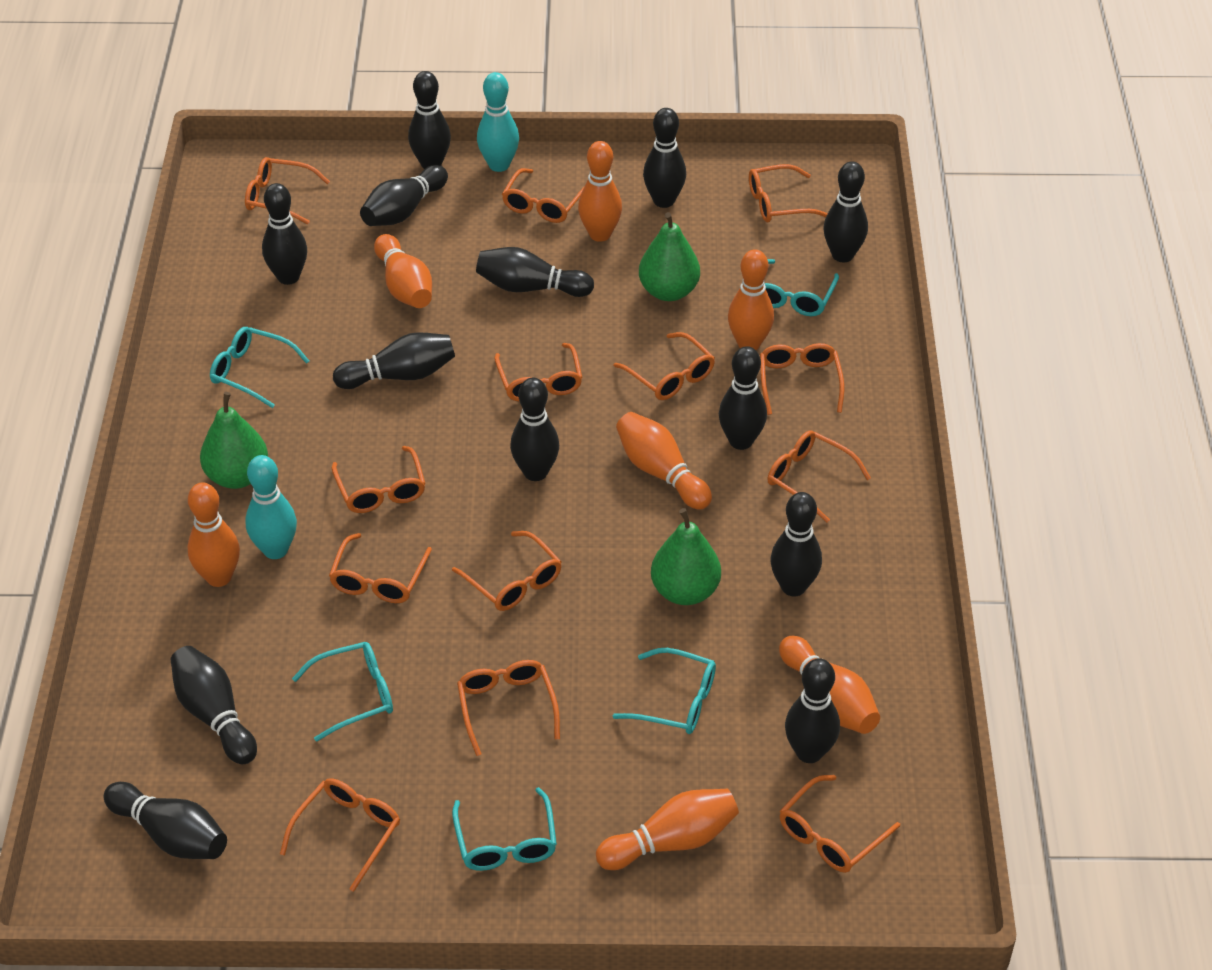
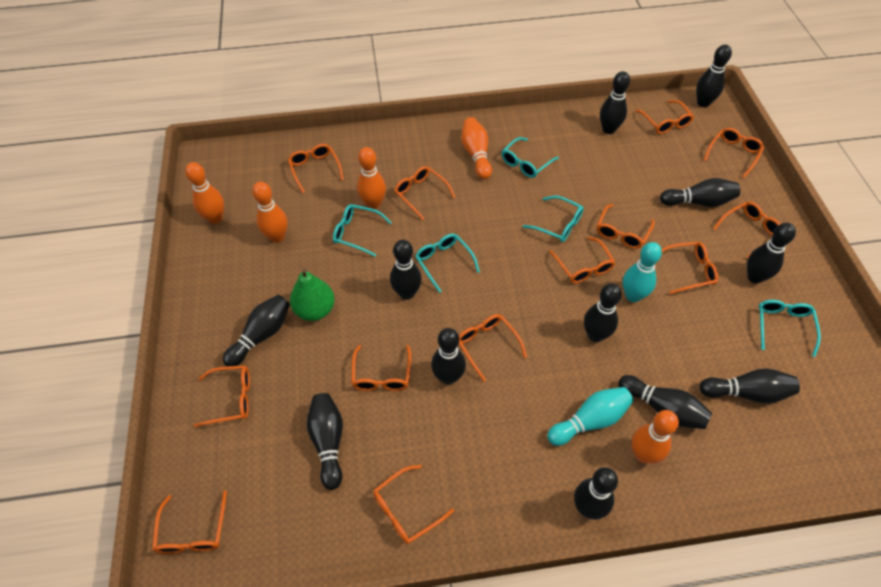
black bowling pin: 13 -> 12
green pear: 3 -> 1
orange bowling pin: 7 -> 5

